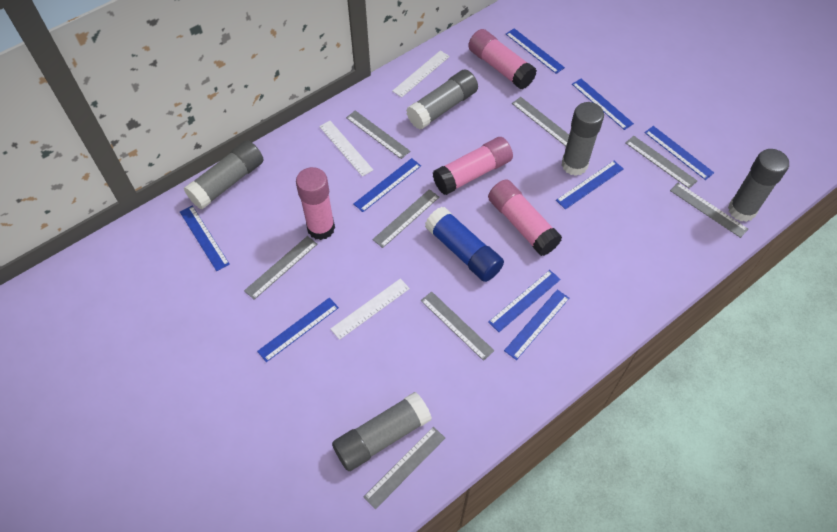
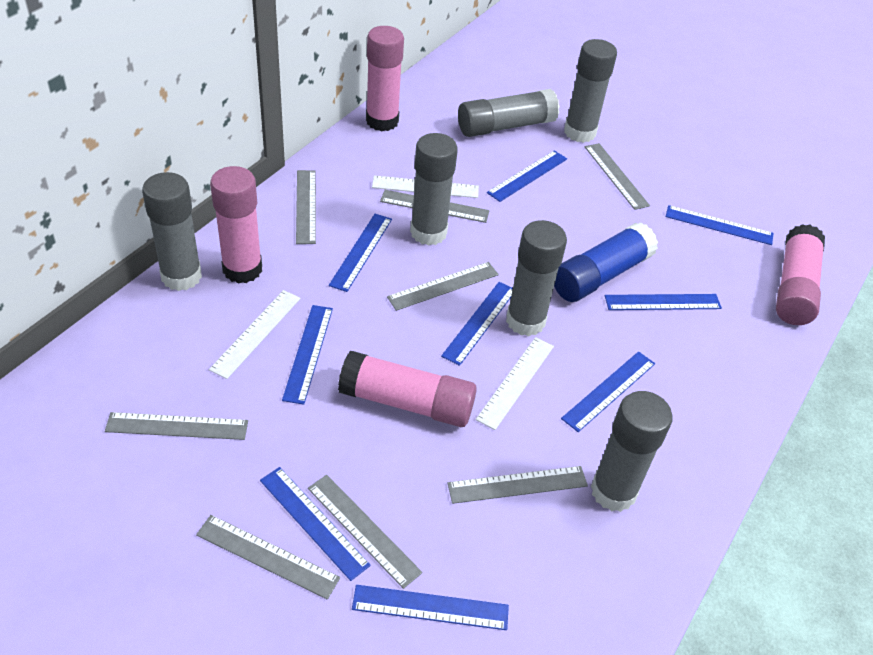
grey glue stick: 5 -> 6

